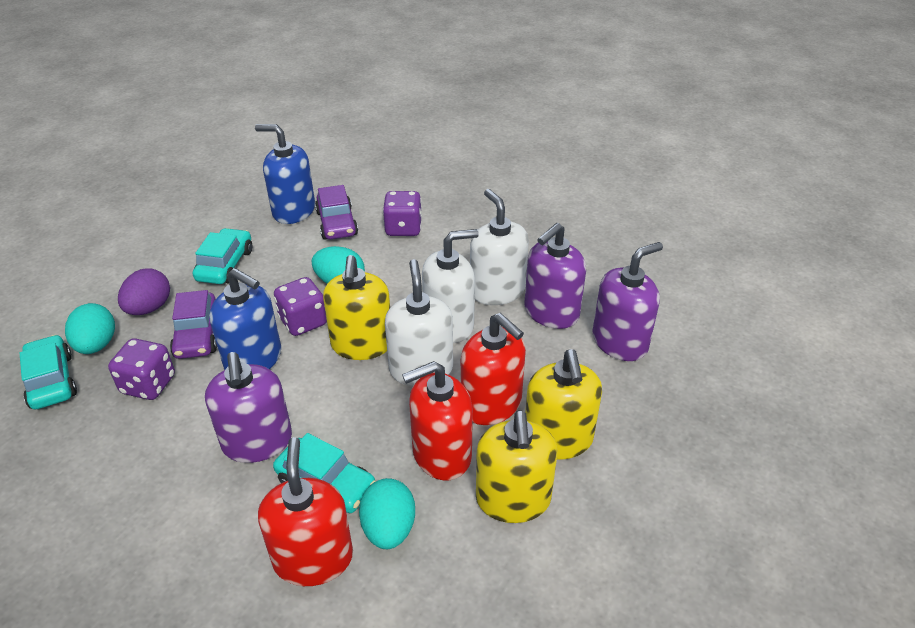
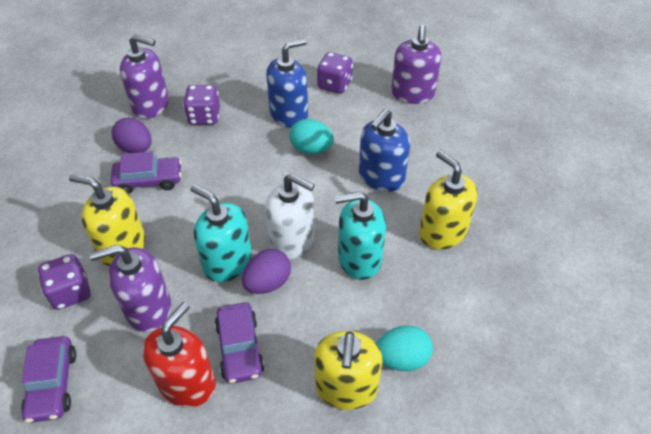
purple car: 2 -> 3
purple egg: 1 -> 2
red soap dispenser: 3 -> 1
turquoise car: 3 -> 0
turquoise egg: 3 -> 2
turquoise soap dispenser: 0 -> 2
white soap dispenser: 3 -> 1

